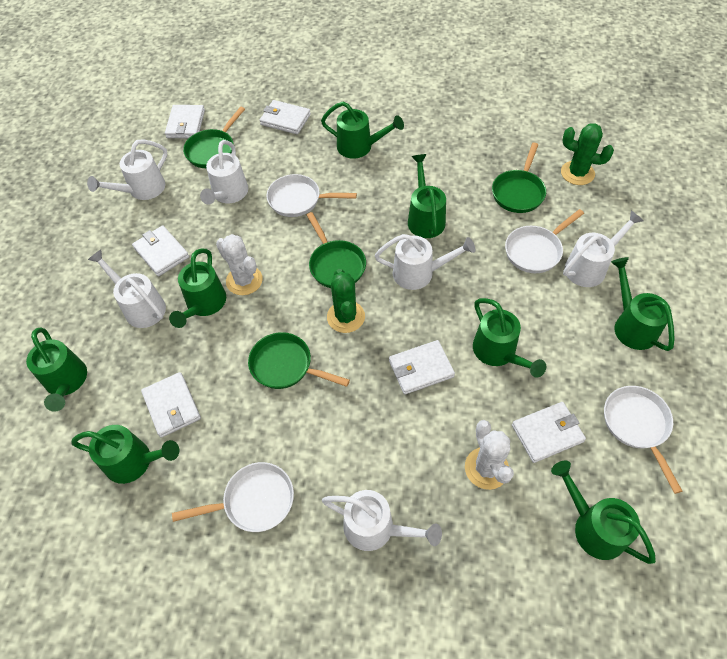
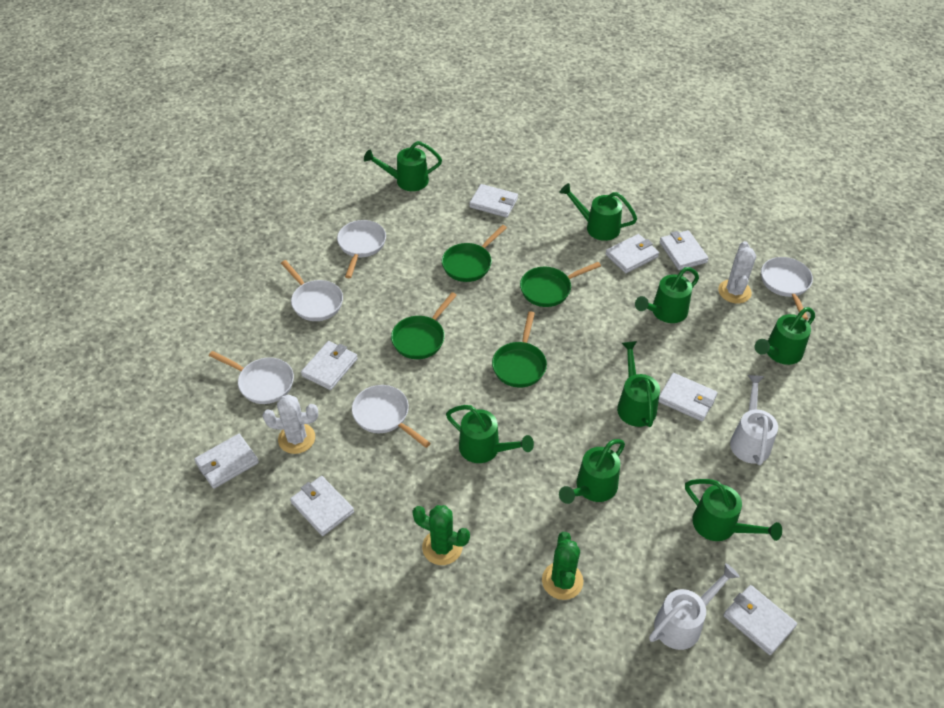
white pan: 4 -> 5
white wallet: 6 -> 8
white watering can: 6 -> 2

